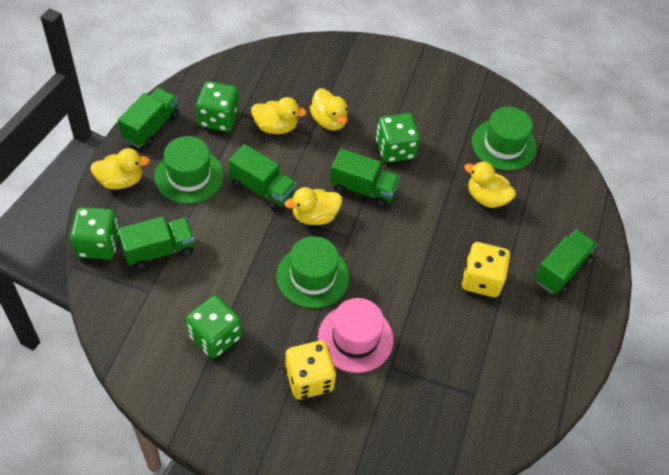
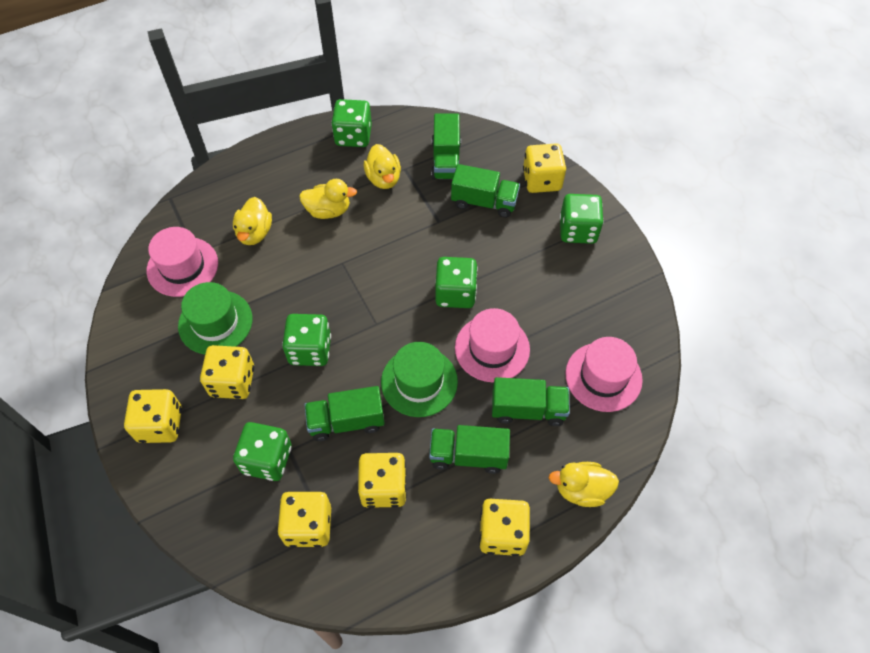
green dice: 4 -> 5
green hat: 3 -> 2
pink hat: 1 -> 3
yellow dice: 2 -> 6
yellow duck: 5 -> 4

